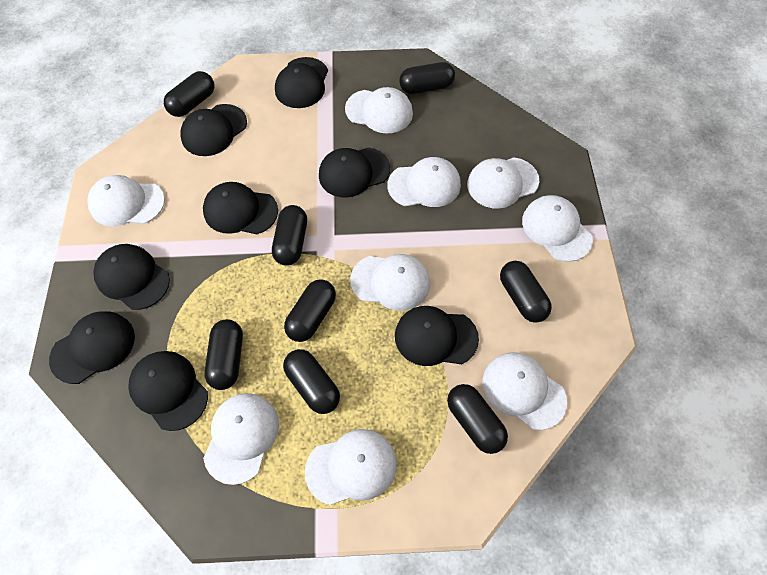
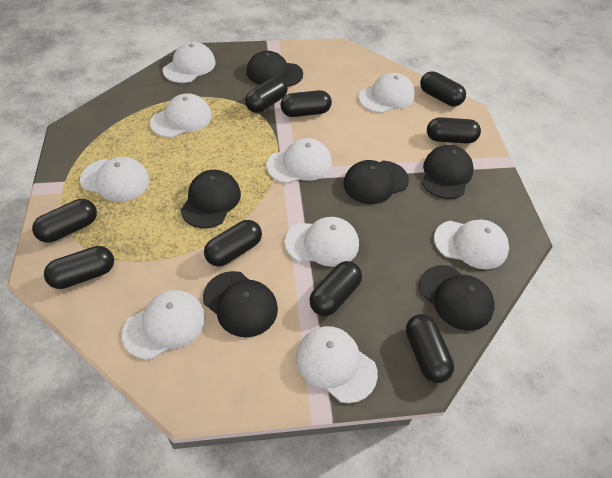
black cap: 8 -> 6
black capsule: 8 -> 9

